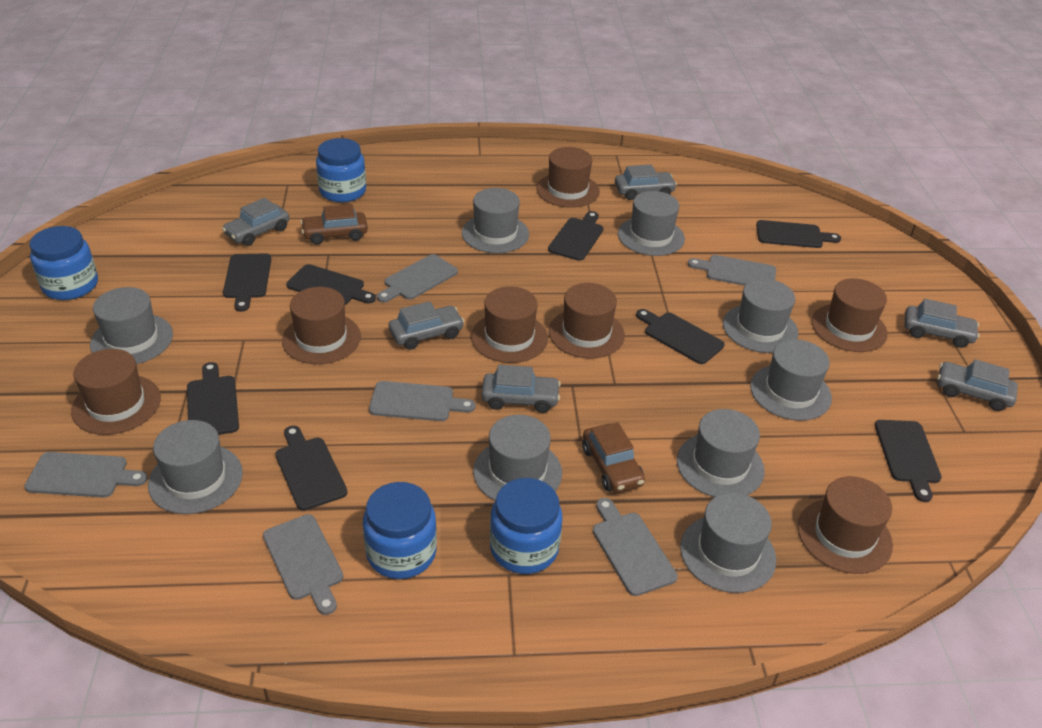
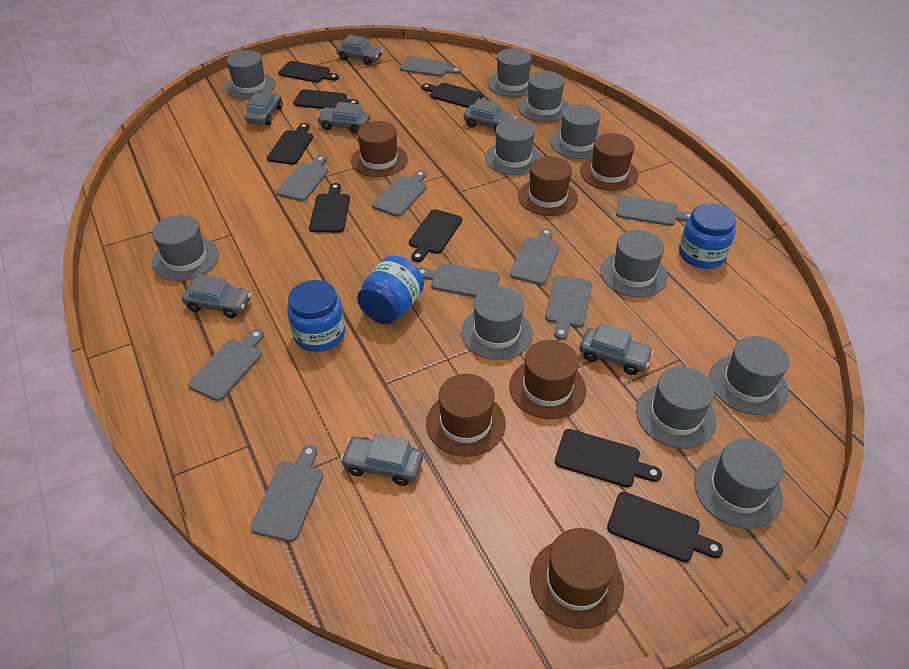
blue jar: 4 -> 3
brown car: 2 -> 0
brown hat: 7 -> 6
grey car: 6 -> 7
grey cutting board: 6 -> 9
grey hat: 9 -> 11

